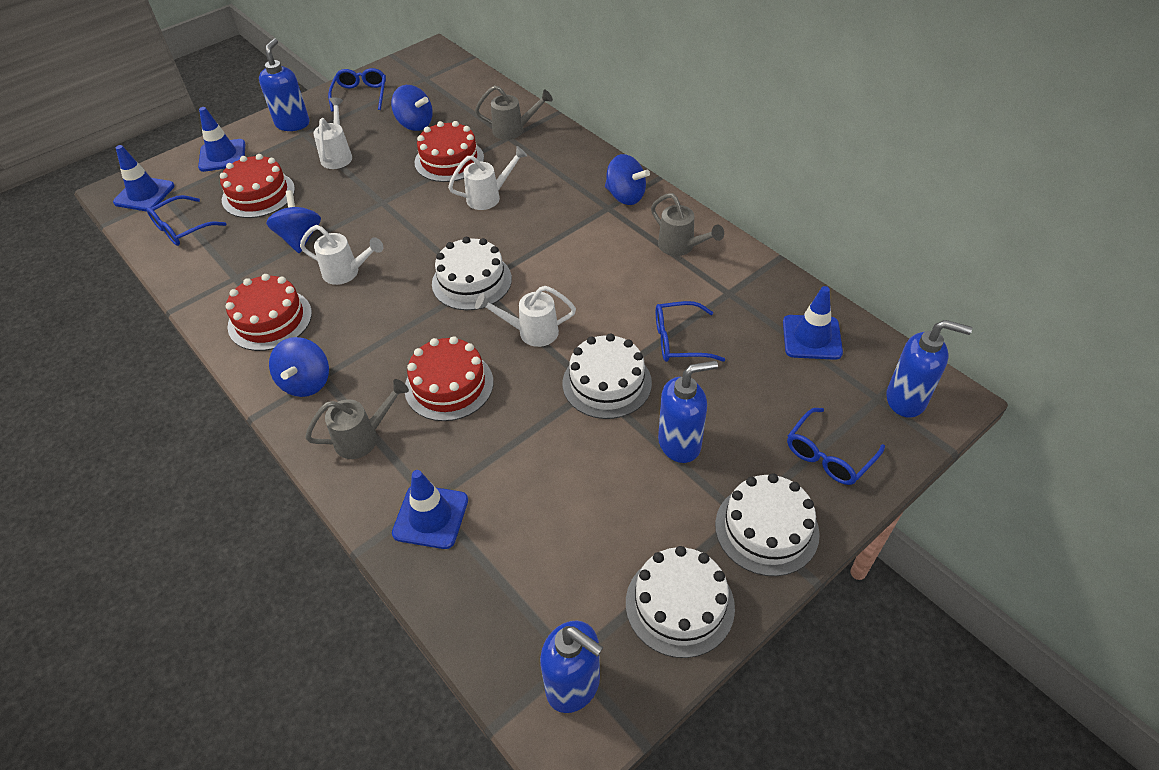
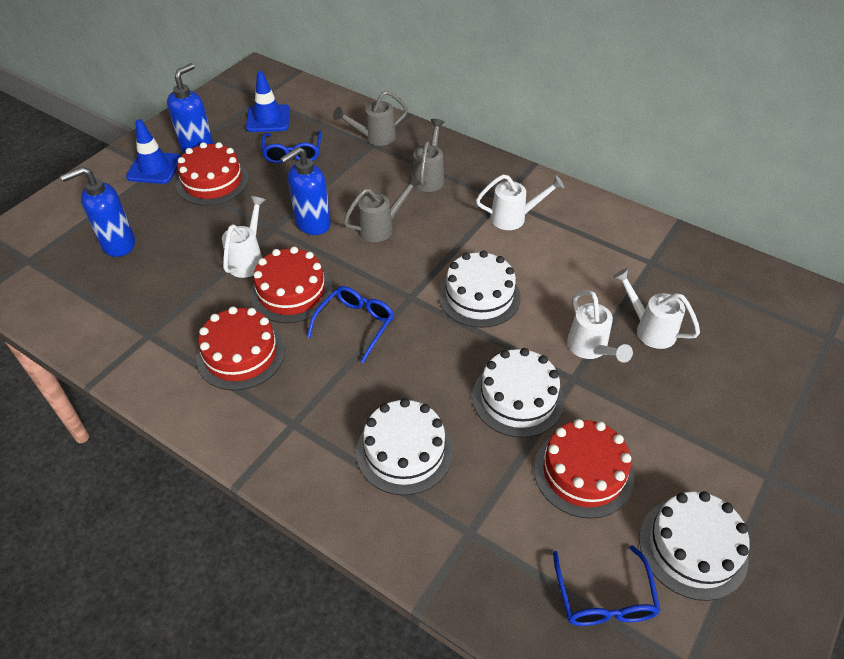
blue glasses: 4 -> 3
blue soap dispenser: 4 -> 3
blue spinning top: 4 -> 0
blue traffic cone: 4 -> 2

